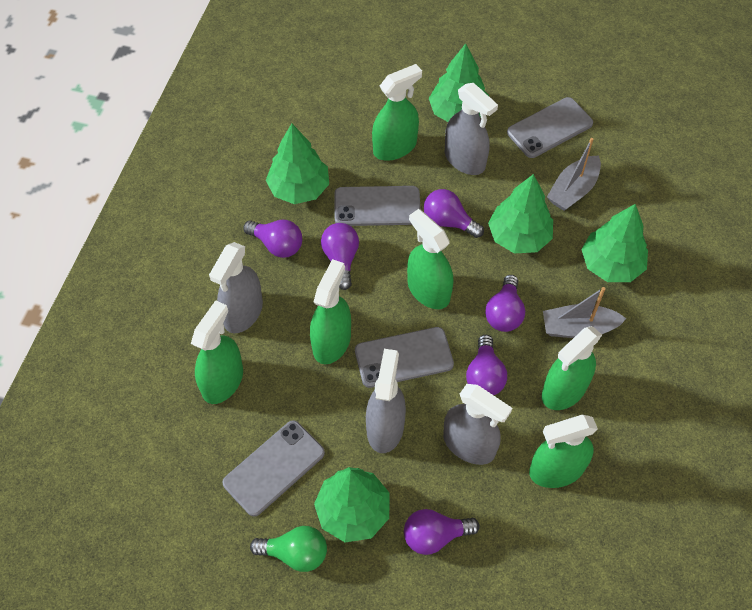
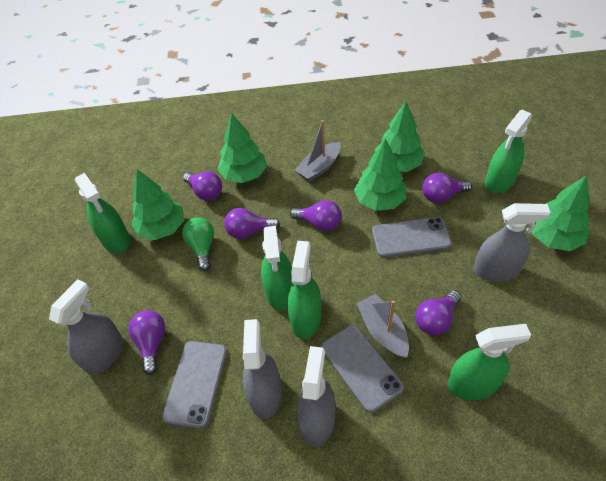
green spray bottle: 6 -> 5
grey phone: 4 -> 3

